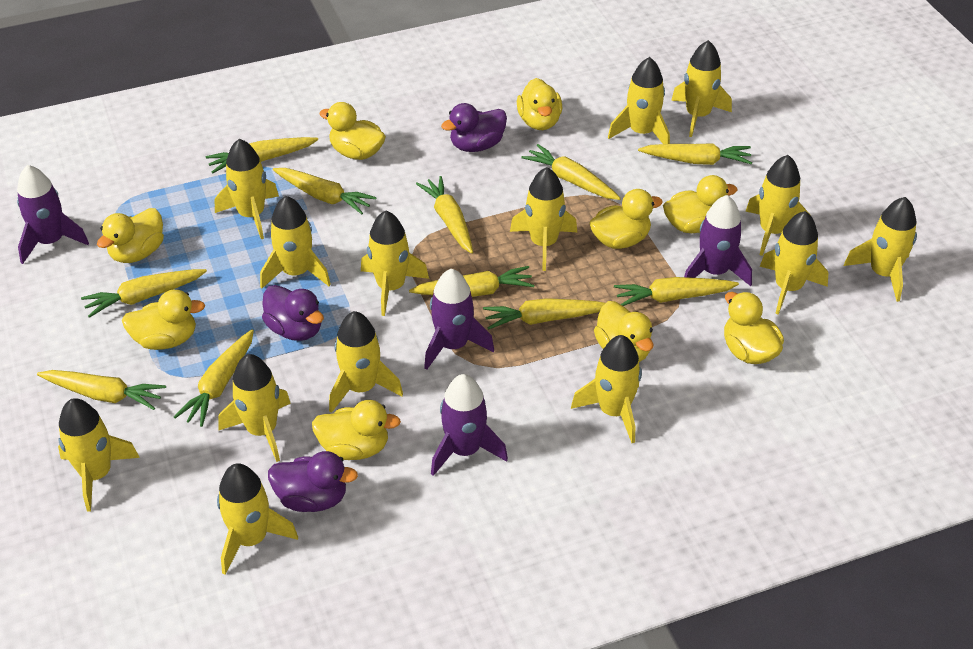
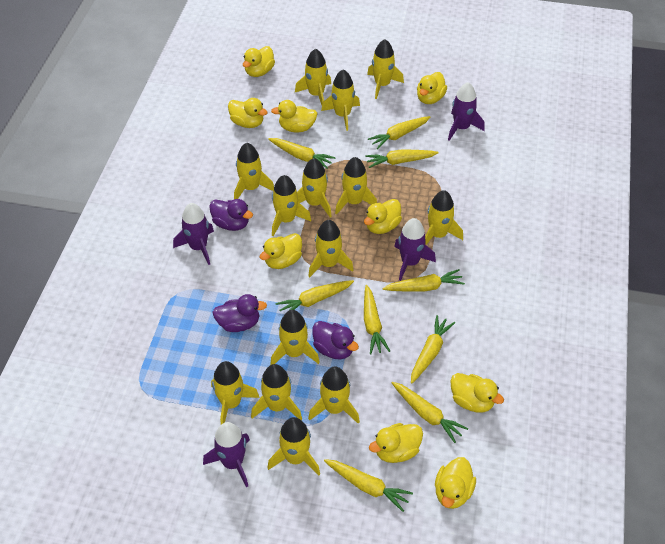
yellow carrot: 11 -> 9

